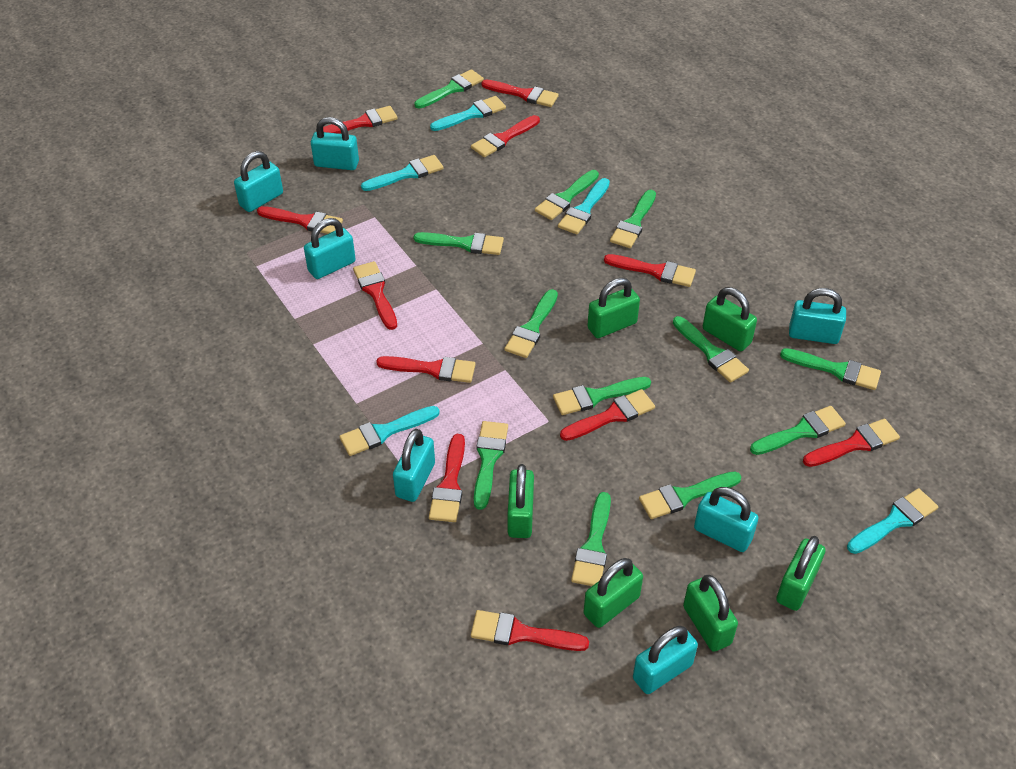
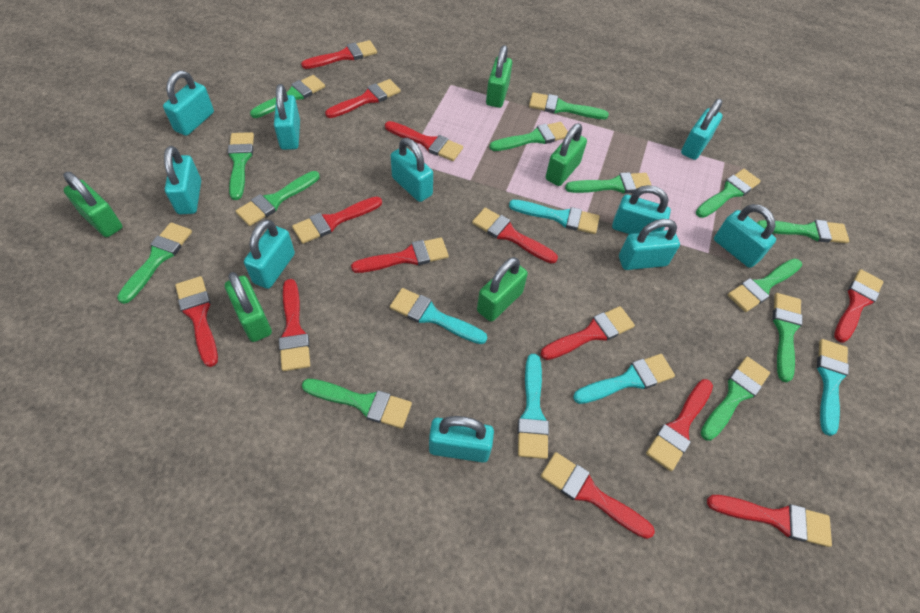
green brush: 12 -> 13
green padlock: 6 -> 5
red brush: 11 -> 13
turquoise padlock: 7 -> 10

